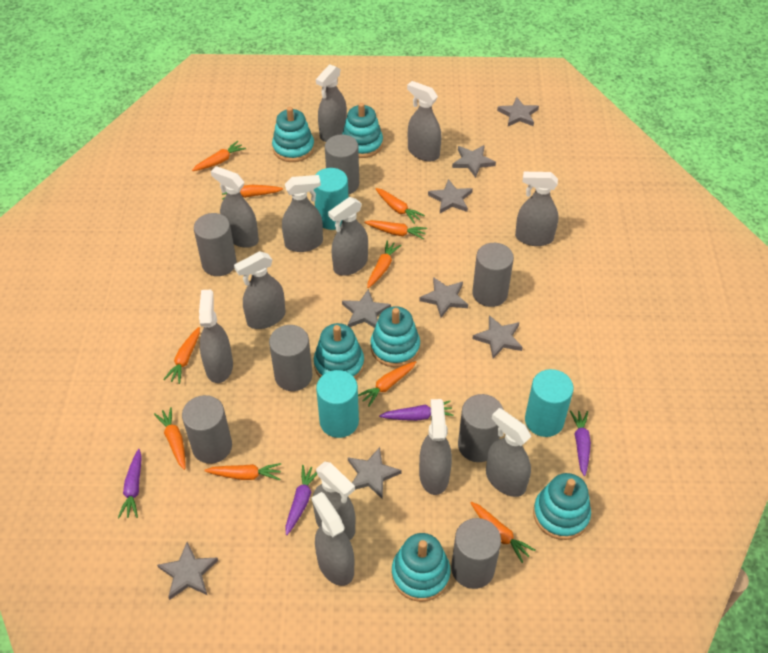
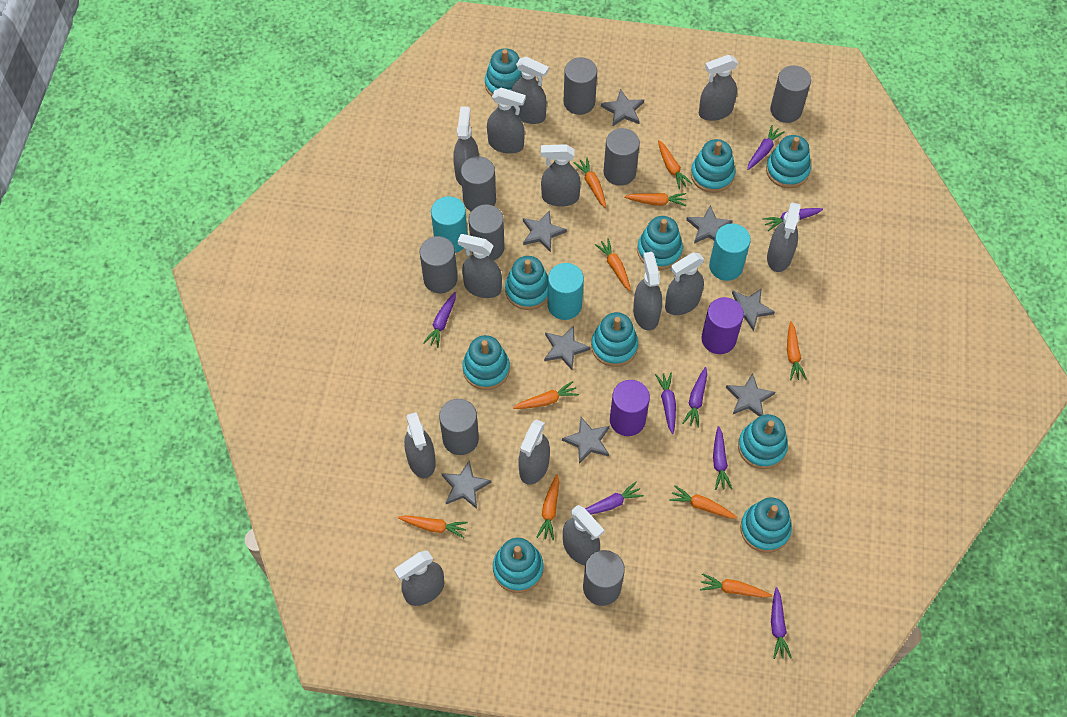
grey cylinder: 7 -> 8
grey spray bottle: 12 -> 13
purple carrot: 4 -> 8
purple cylinder: 0 -> 2
turquoise stacking toy: 6 -> 10

